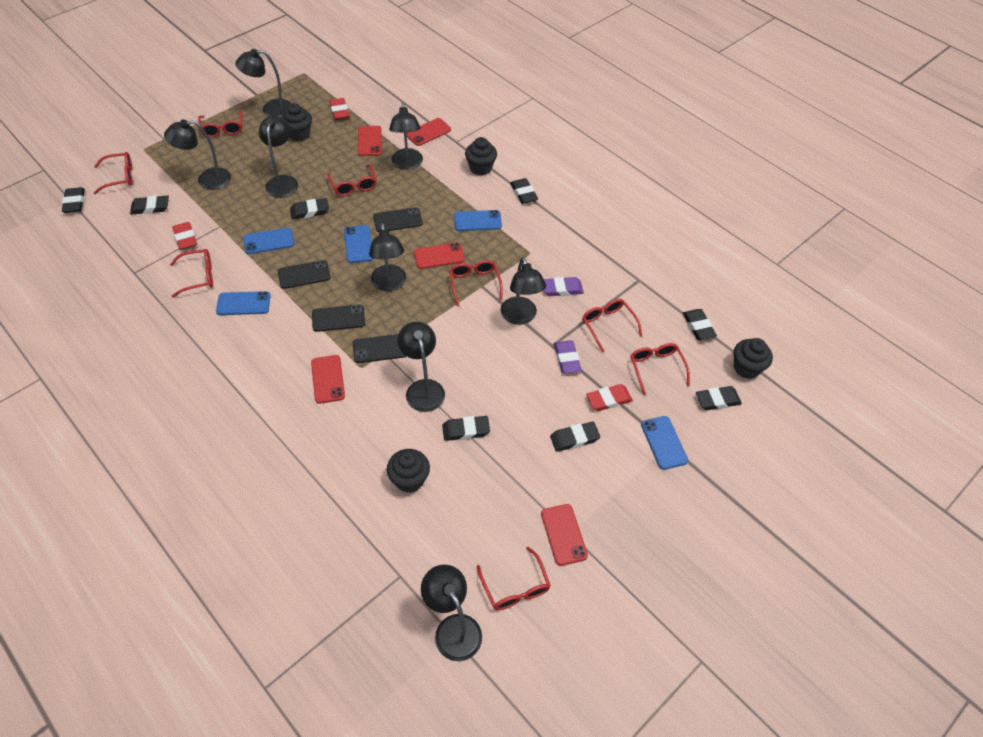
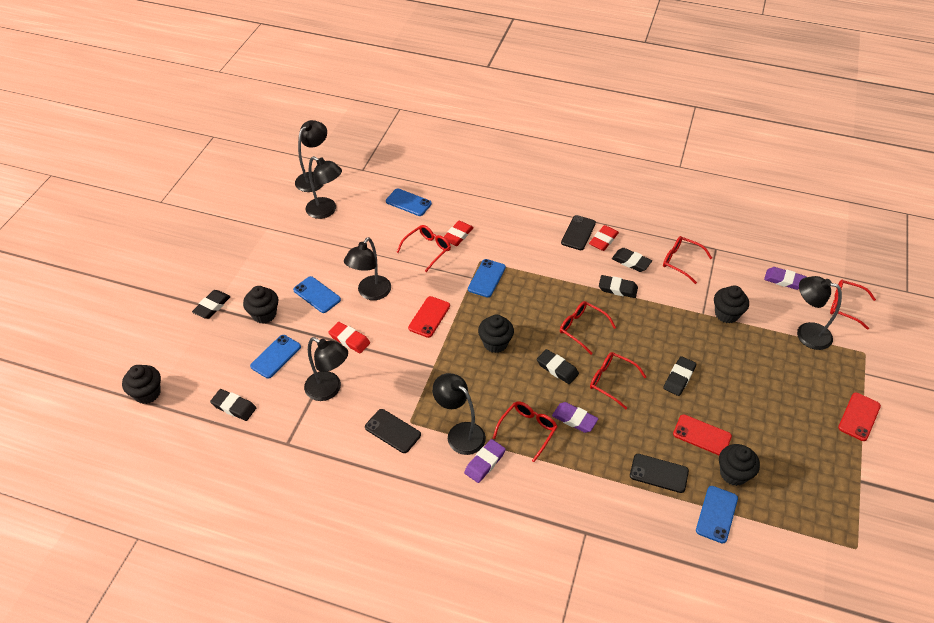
black cupcake: 4 -> 5
black eraser: 8 -> 6
black lamp: 8 -> 6
black phone: 4 -> 3
purple eraser: 2 -> 3
red glasses: 8 -> 6
red phone: 5 -> 3

